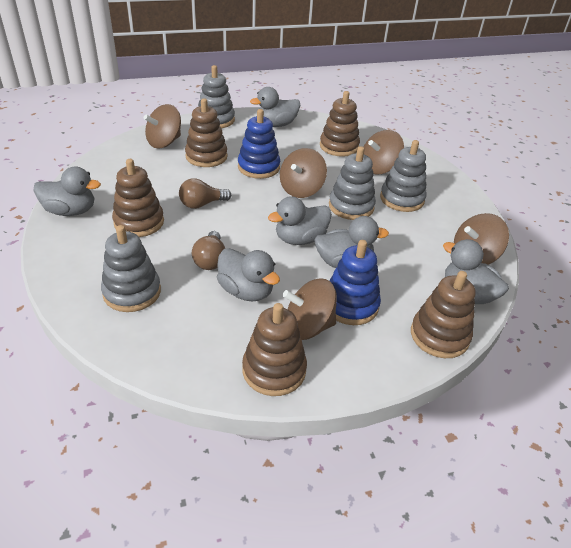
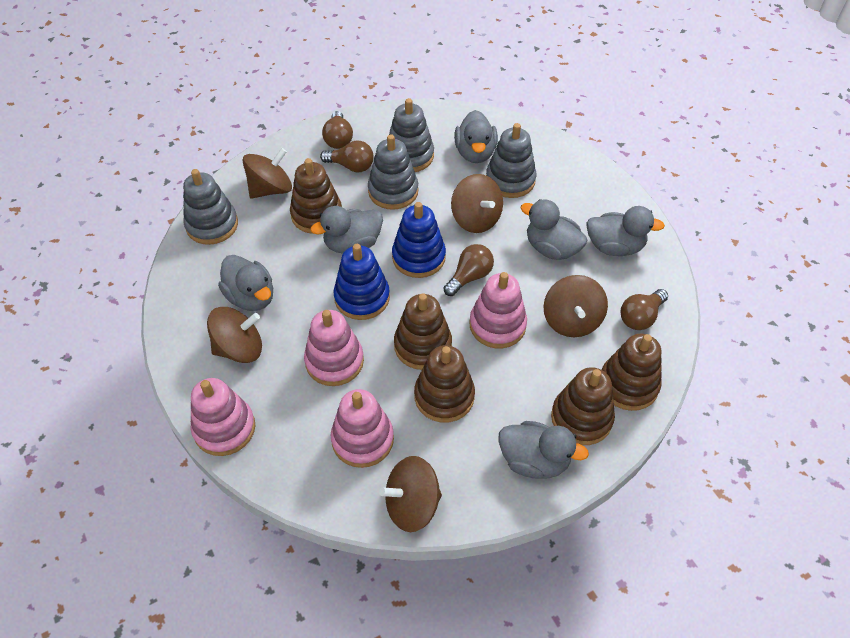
brown light bulb: 2 -> 4
pink stacking toy: 0 -> 4

